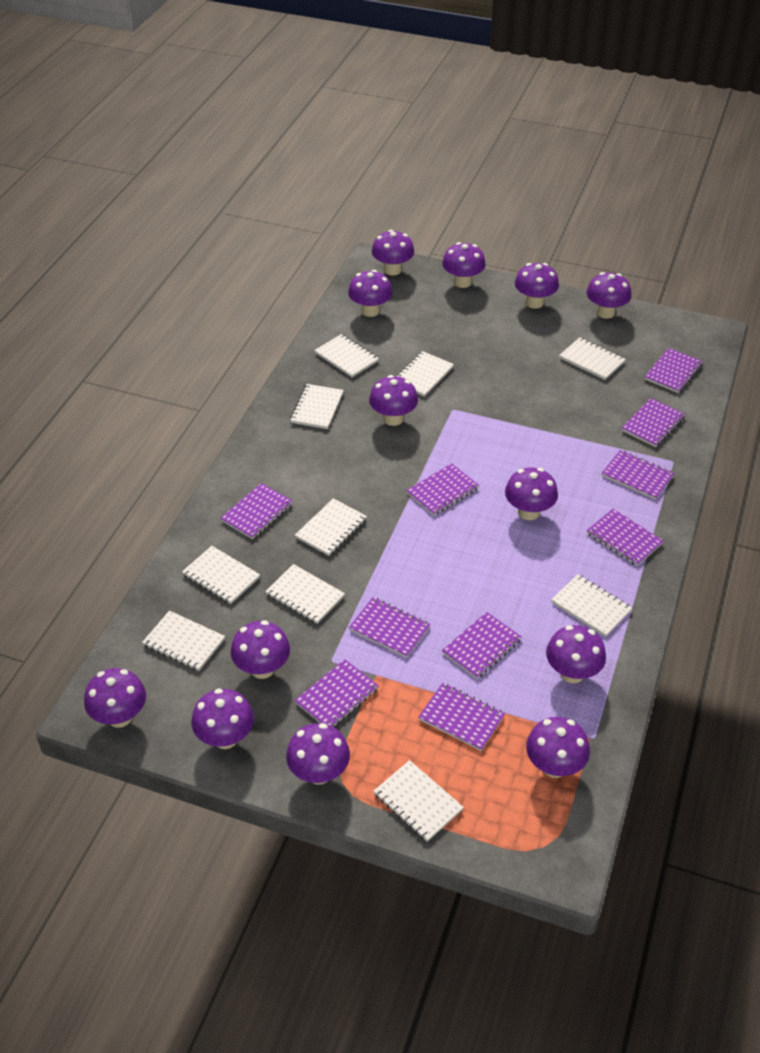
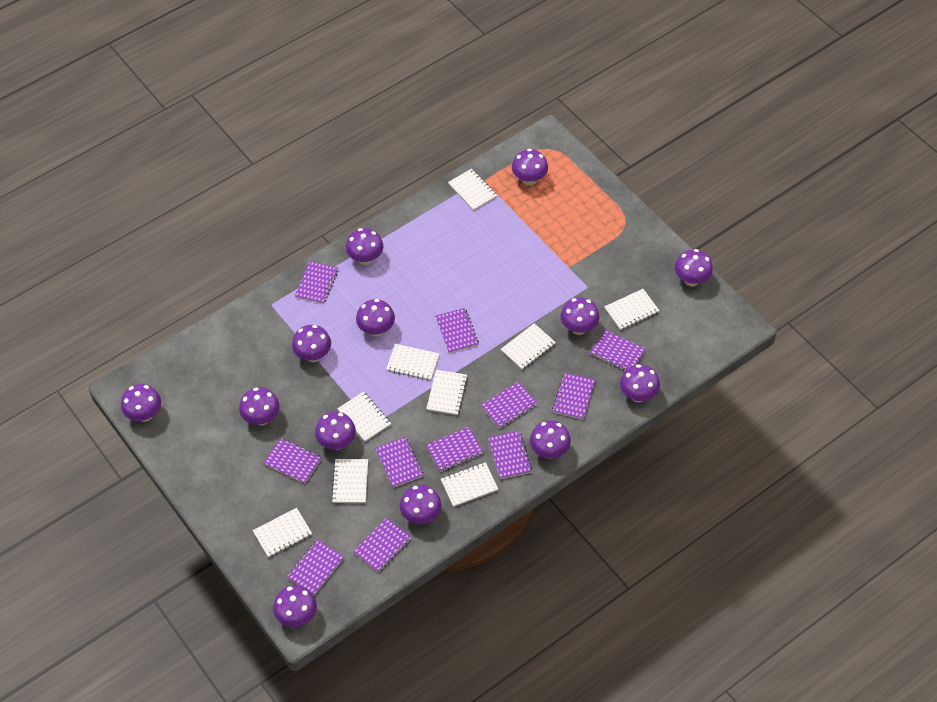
purple notebook: 10 -> 11
white notebook: 10 -> 9

